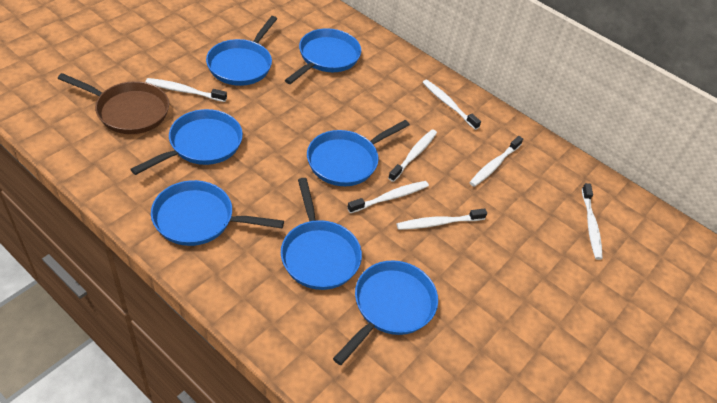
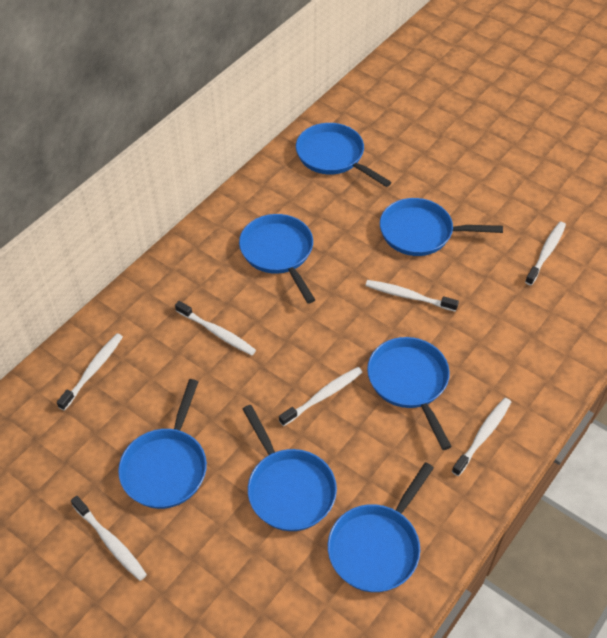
brown pan: 1 -> 0

